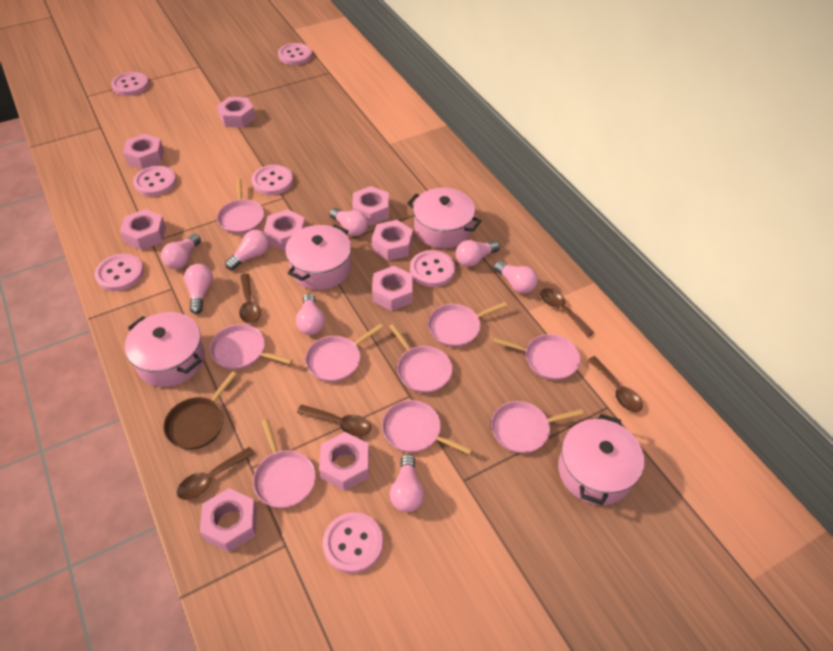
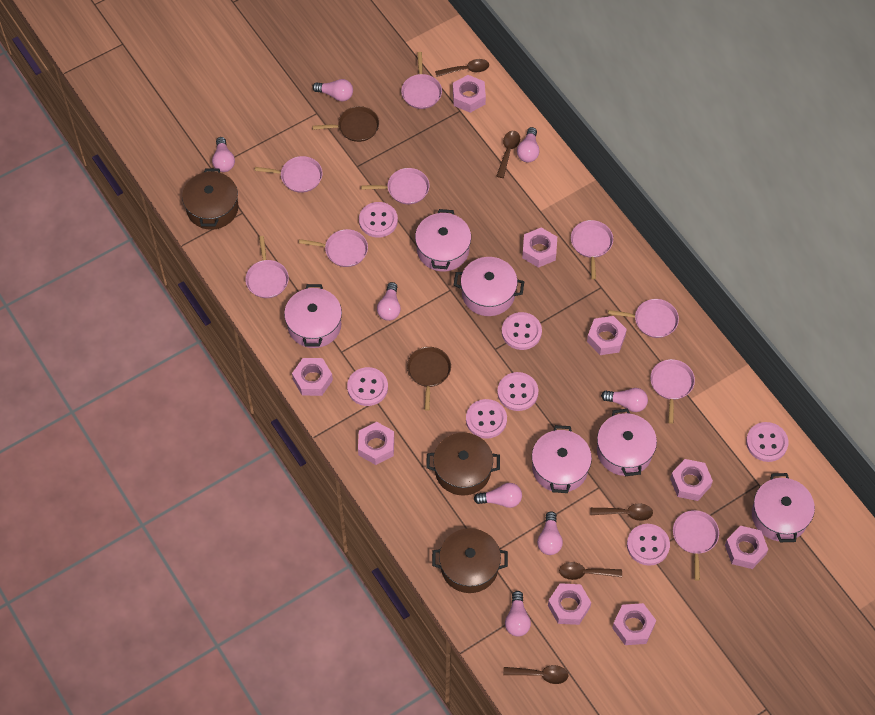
brown pan: 1 -> 2
brown pot: 0 -> 3
pink pot: 4 -> 6

